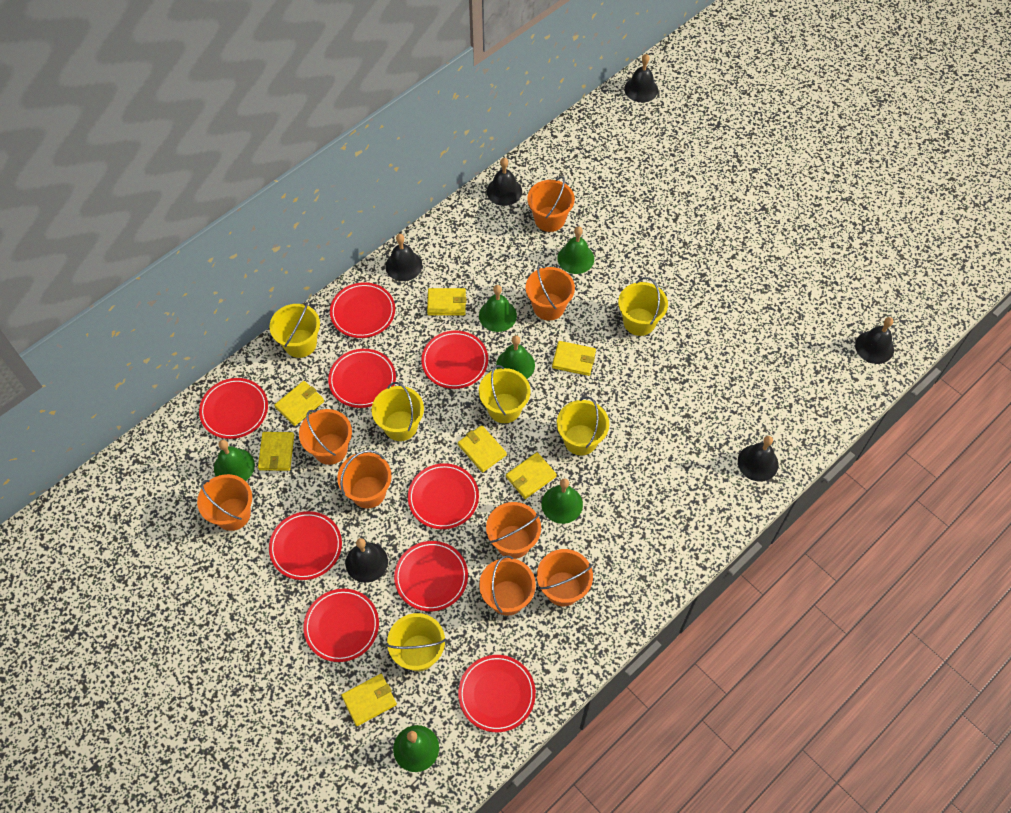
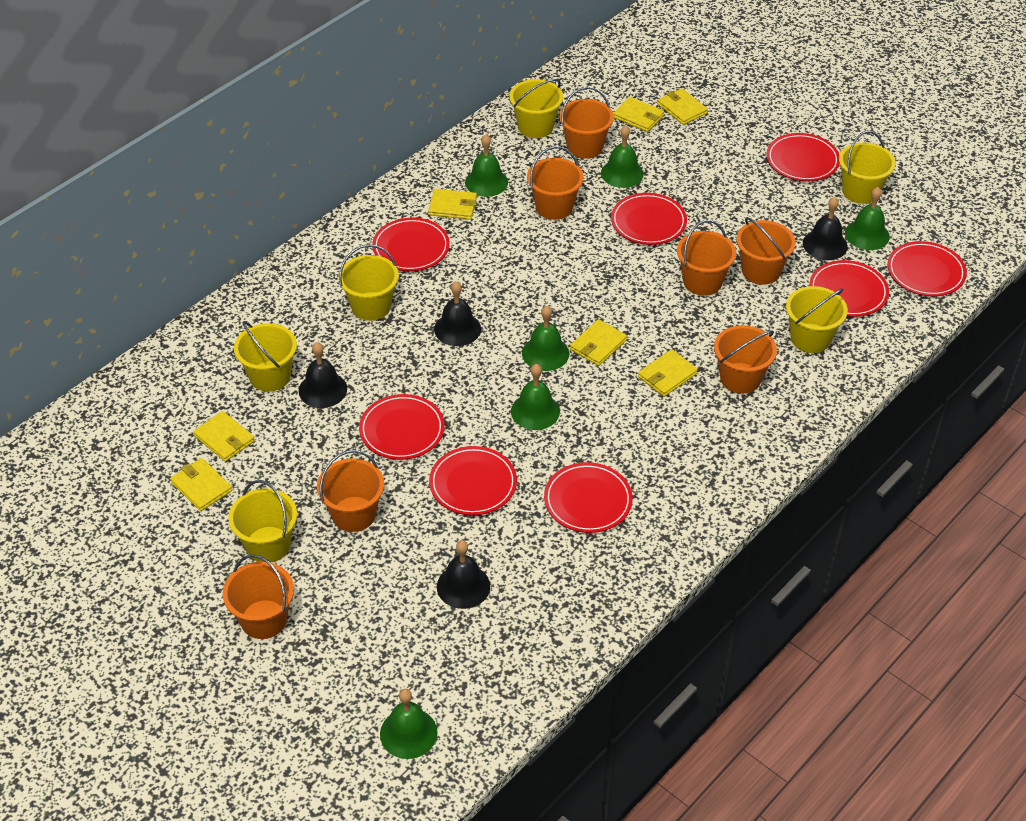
black bell: 6 -> 4
orange bucket: 8 -> 7
red plate: 9 -> 8

